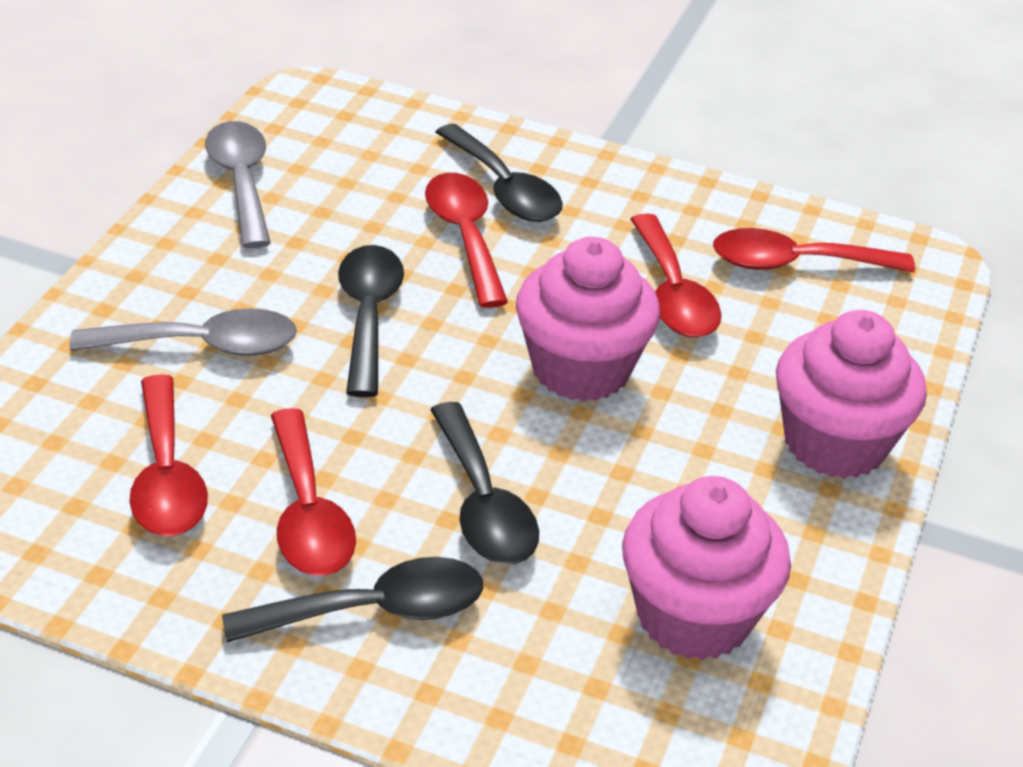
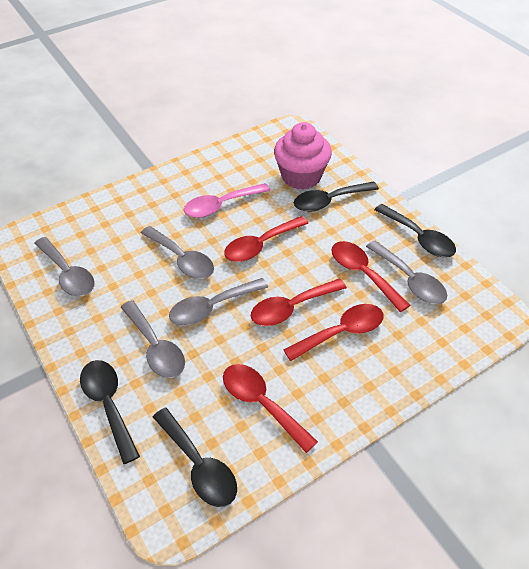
grey spoon: 2 -> 5
pink cupcake: 3 -> 1
pink spoon: 0 -> 1

